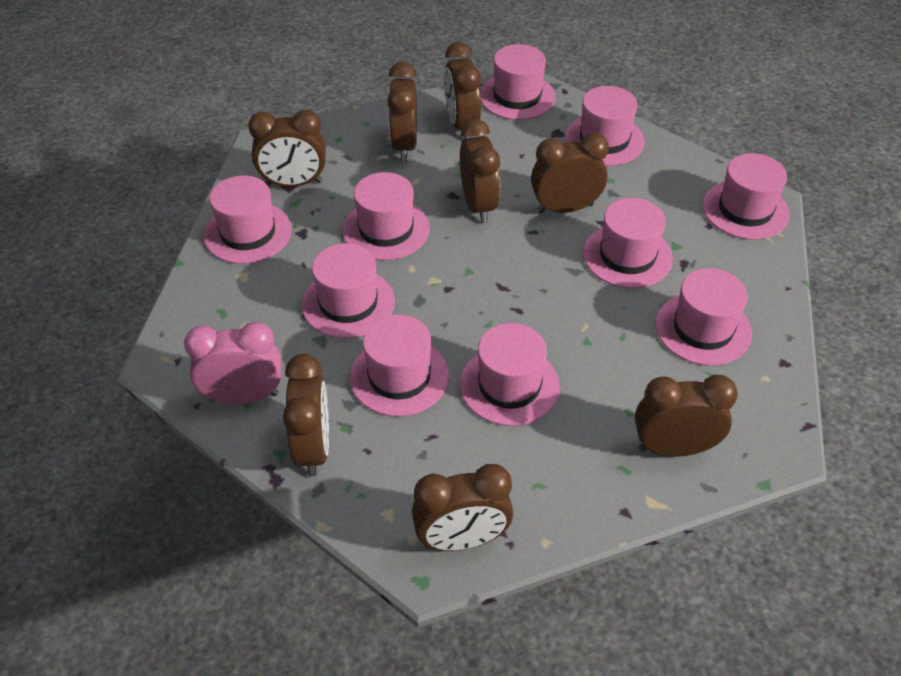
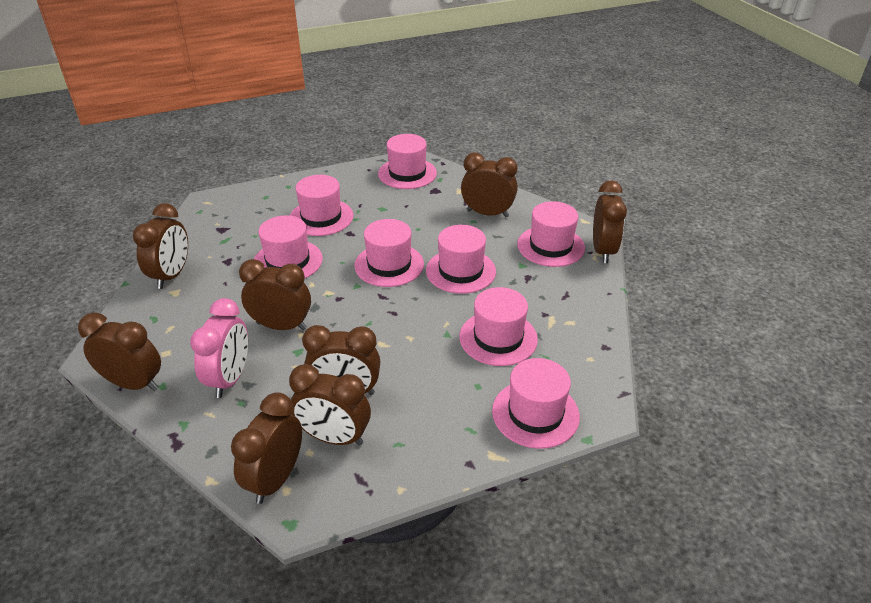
pink hat: 10 -> 8

